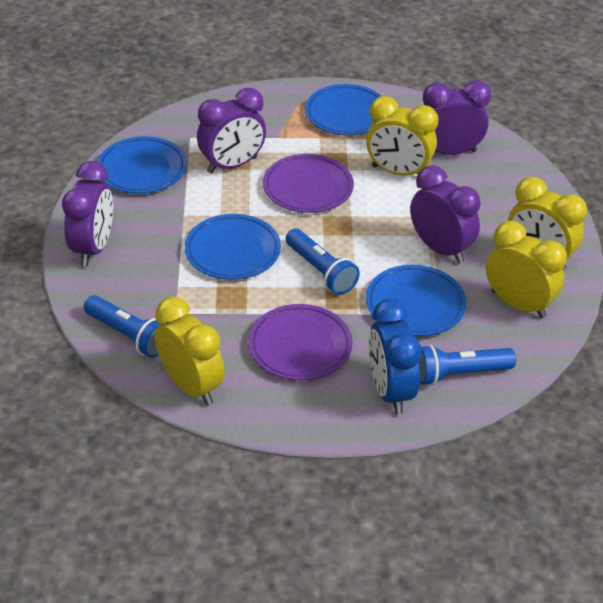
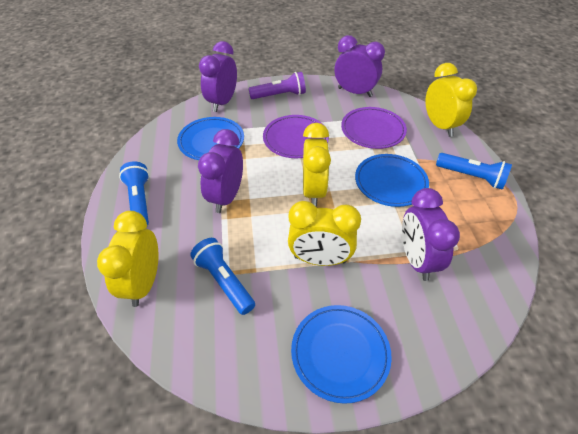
blue clock: 1 -> 0
blue plate: 4 -> 3
purple flashlight: 0 -> 1

